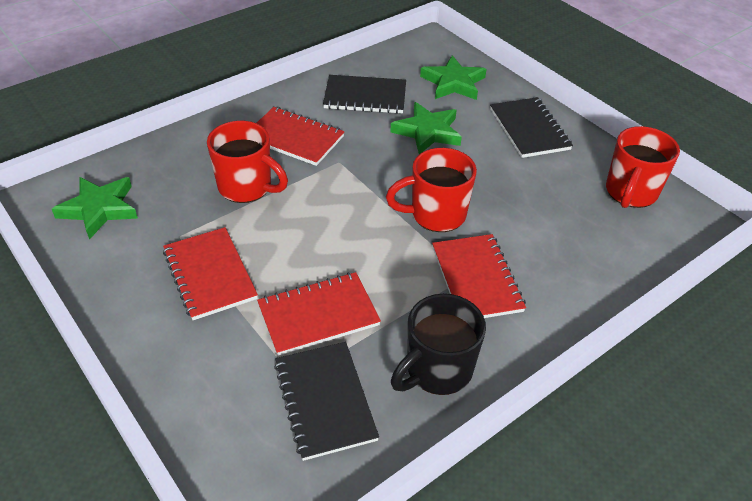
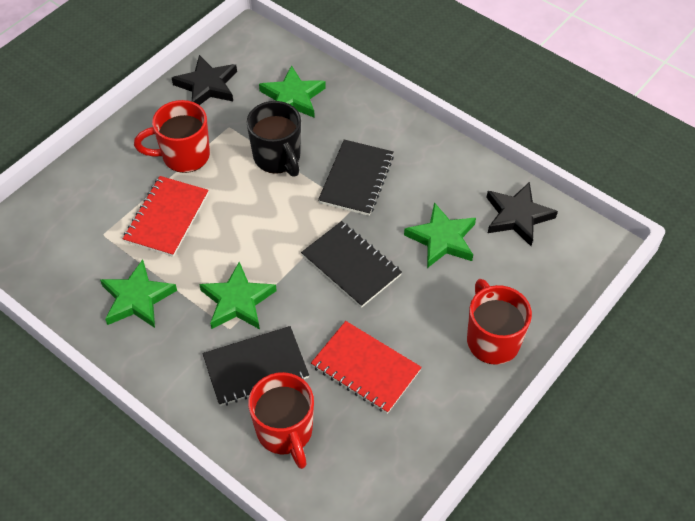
black star: 0 -> 2
green star: 3 -> 4
red notebook: 4 -> 2

